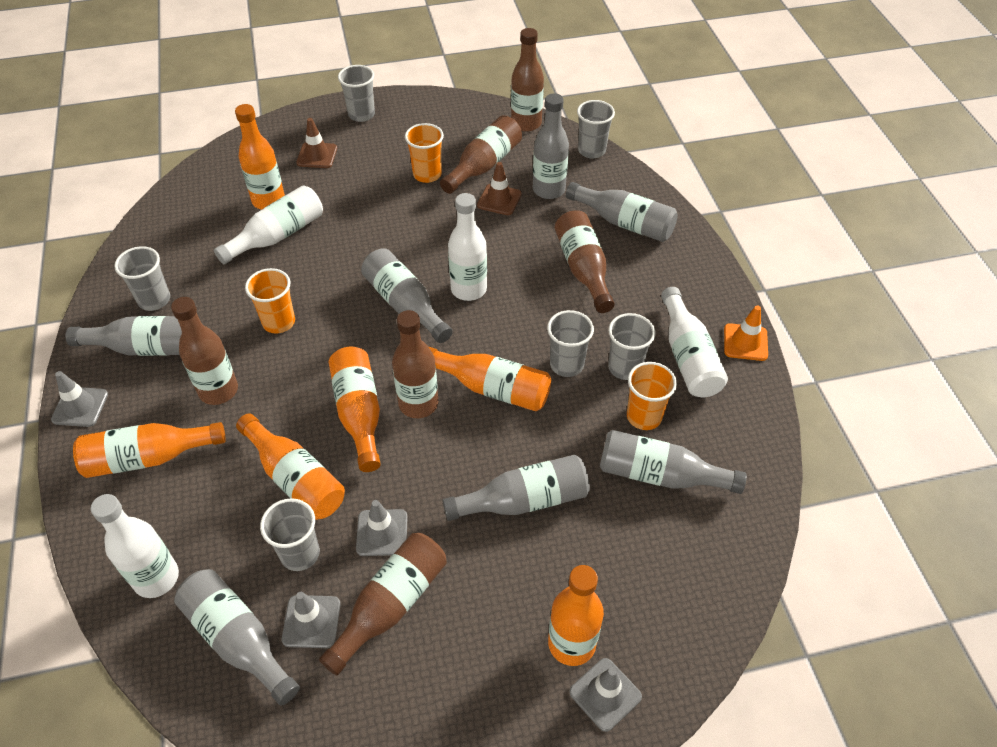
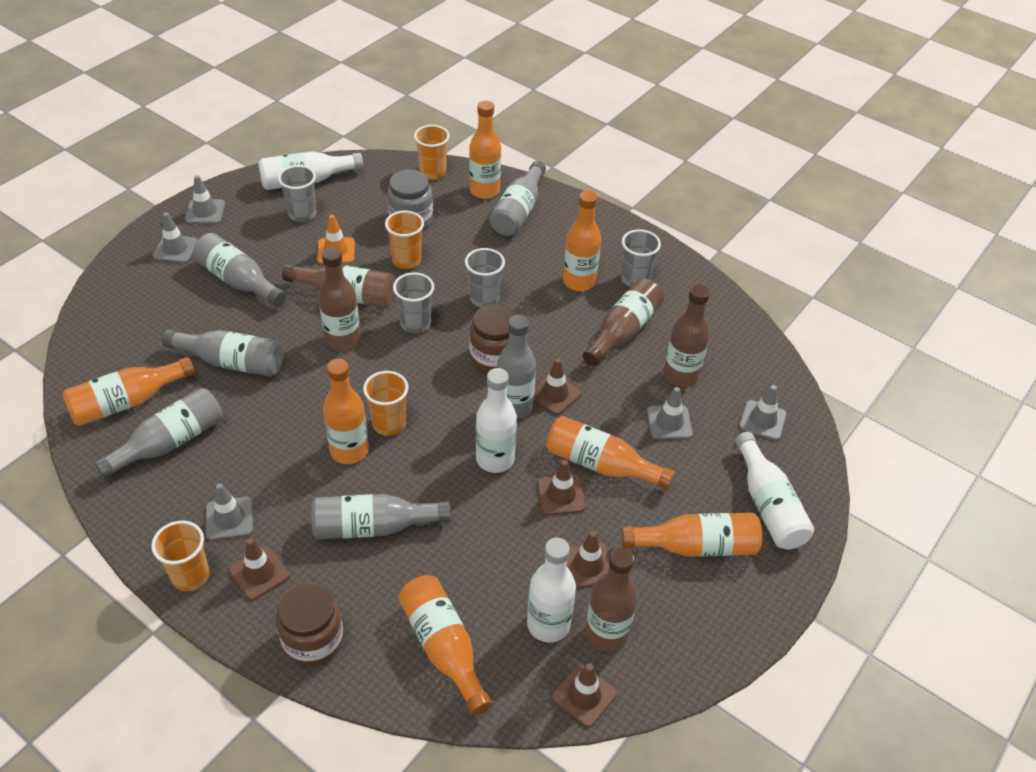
brown bottle: 6 -> 5
brown jar: 0 -> 2
brown traffic cone: 2 -> 5
grey bottle: 7 -> 6
grey cup: 6 -> 4
grey jar: 0 -> 1
grey traffic cone: 4 -> 5
orange bottle: 6 -> 7
orange cup: 3 -> 4

